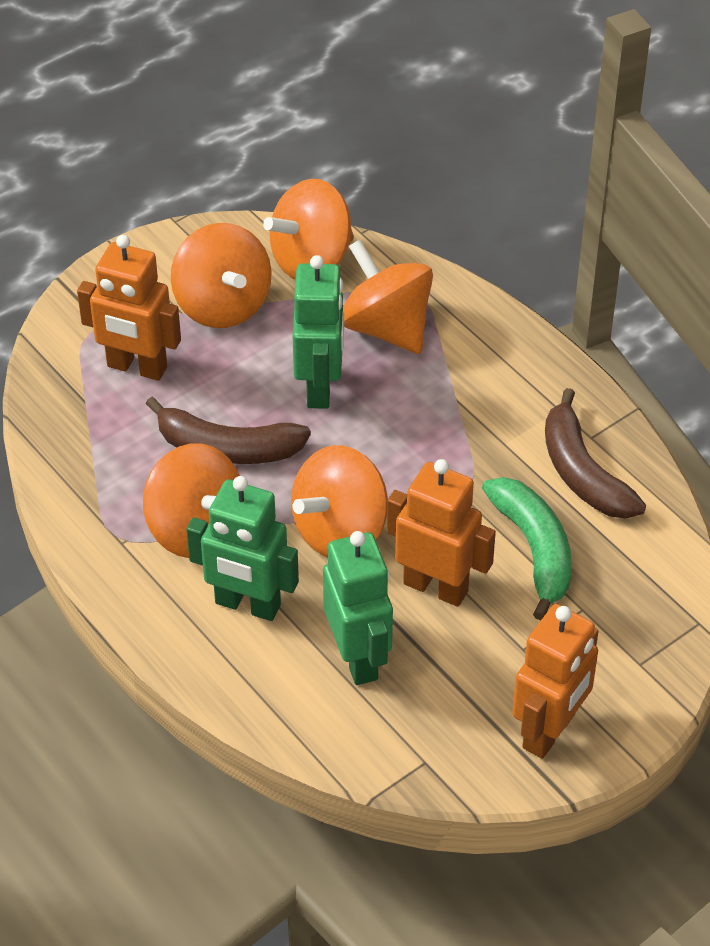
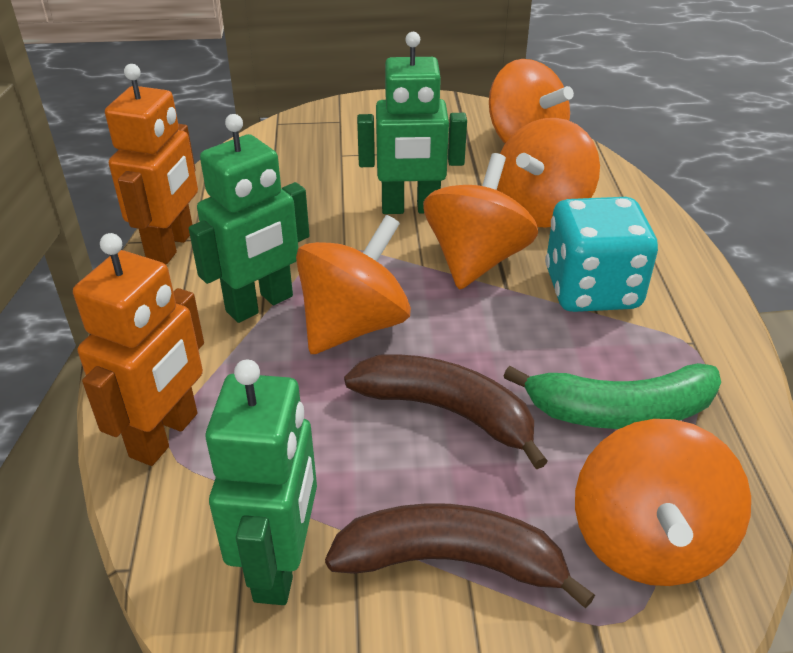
orange robot: 3 -> 2
turquoise dice: 0 -> 1

